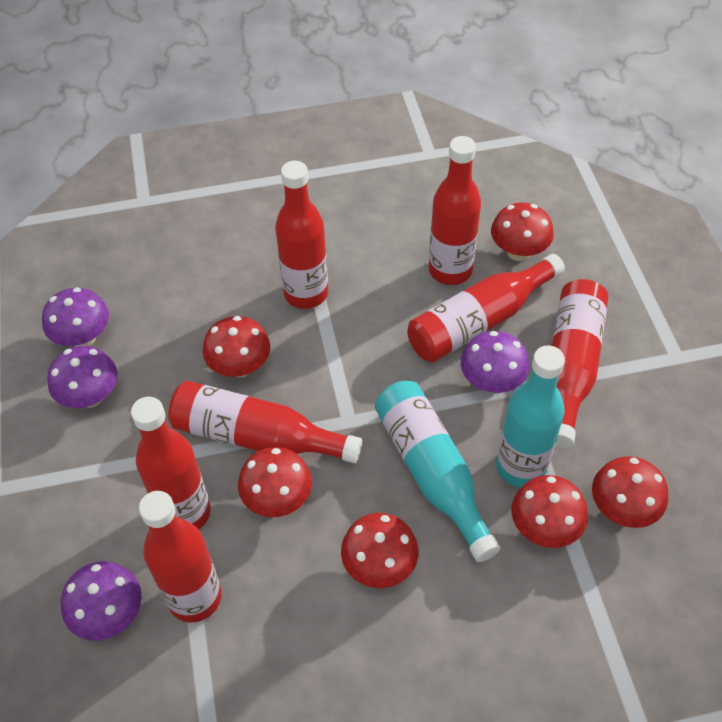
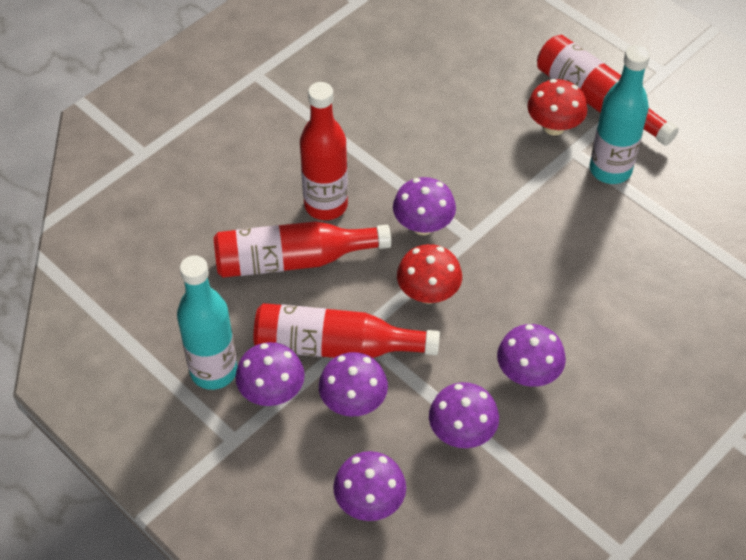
purple mushroom: 4 -> 6
red bottle: 7 -> 4
red mushroom: 6 -> 2

